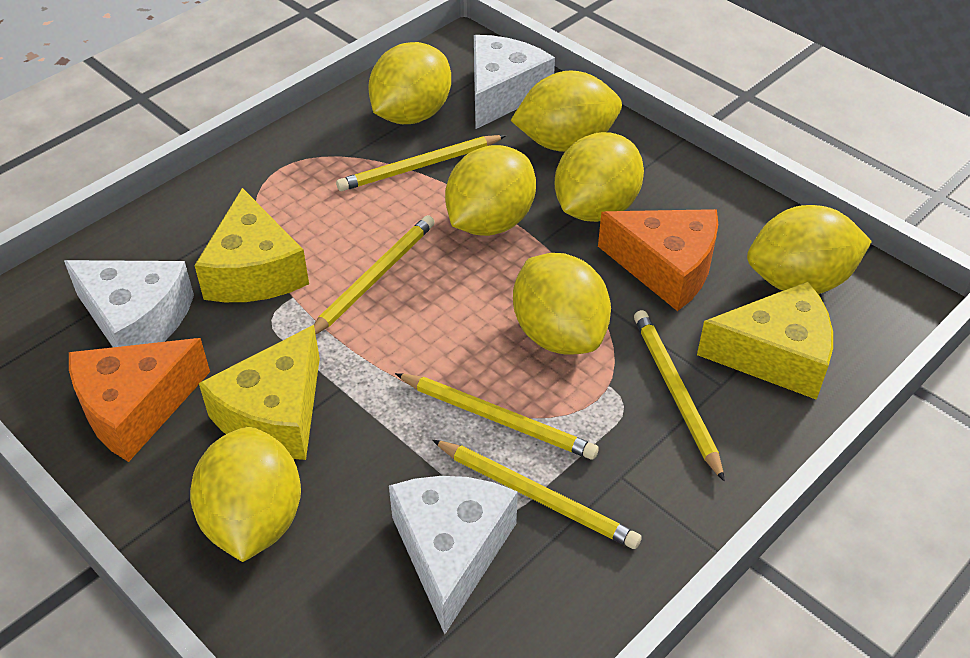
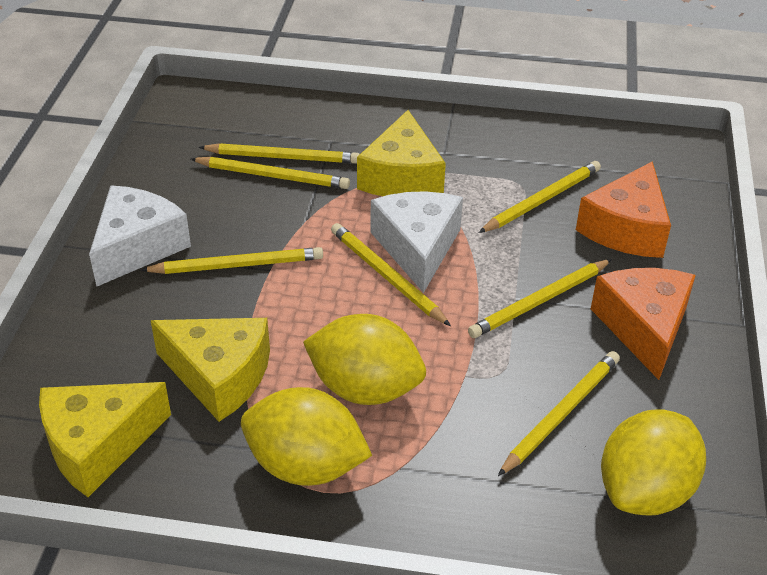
white cheese: 3 -> 2
yellow lemon: 7 -> 3
yellow pencil: 5 -> 7

